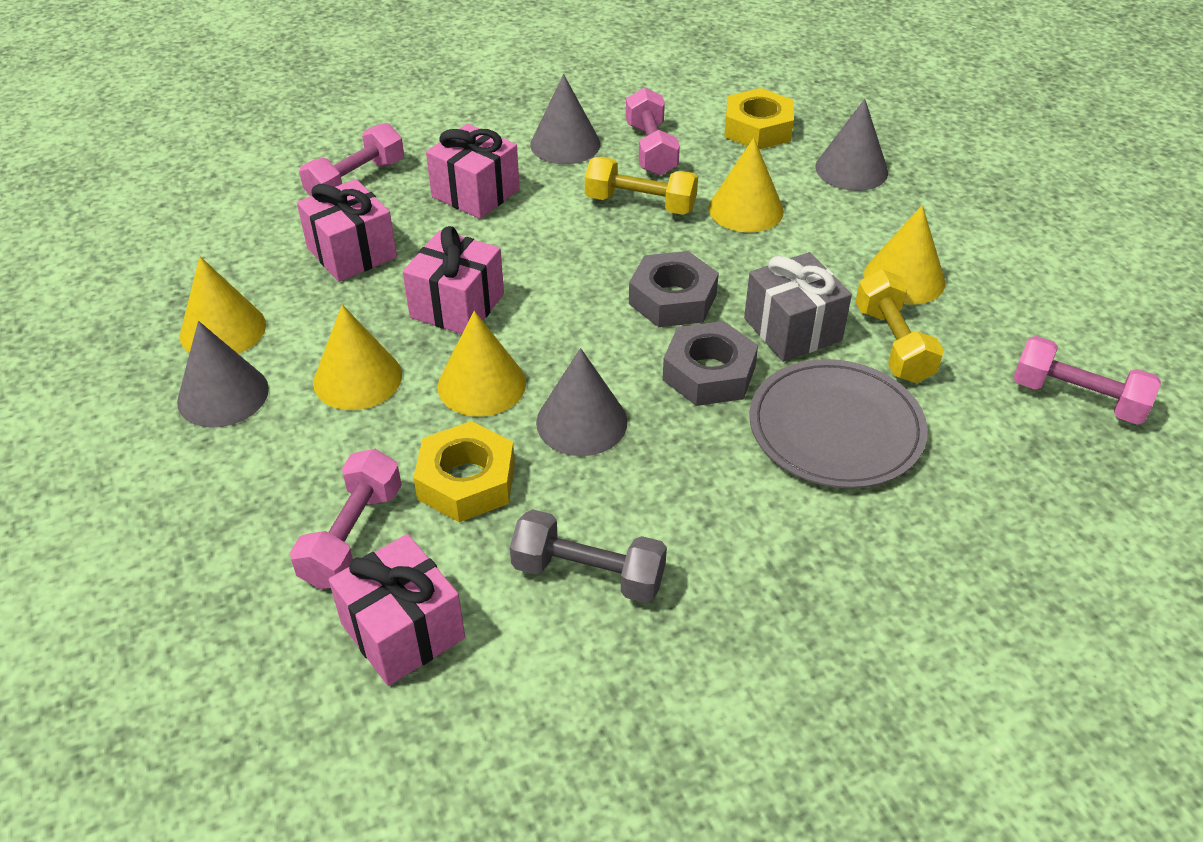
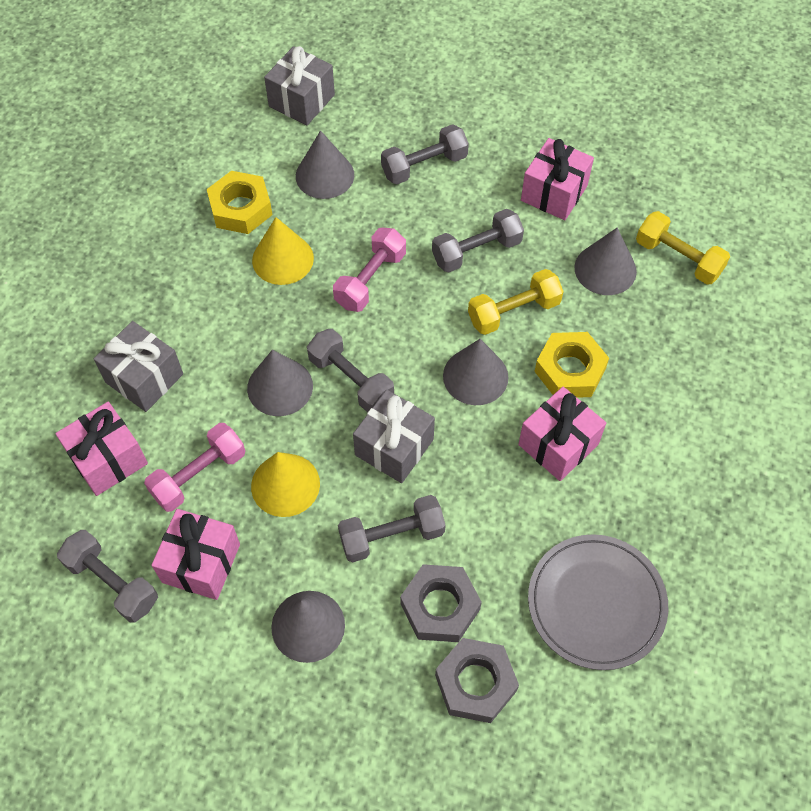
grey cone: 4 -> 5
grey dumbbell: 1 -> 5
grey gift: 1 -> 3
pink dumbbell: 4 -> 2
yellow cone: 5 -> 2

